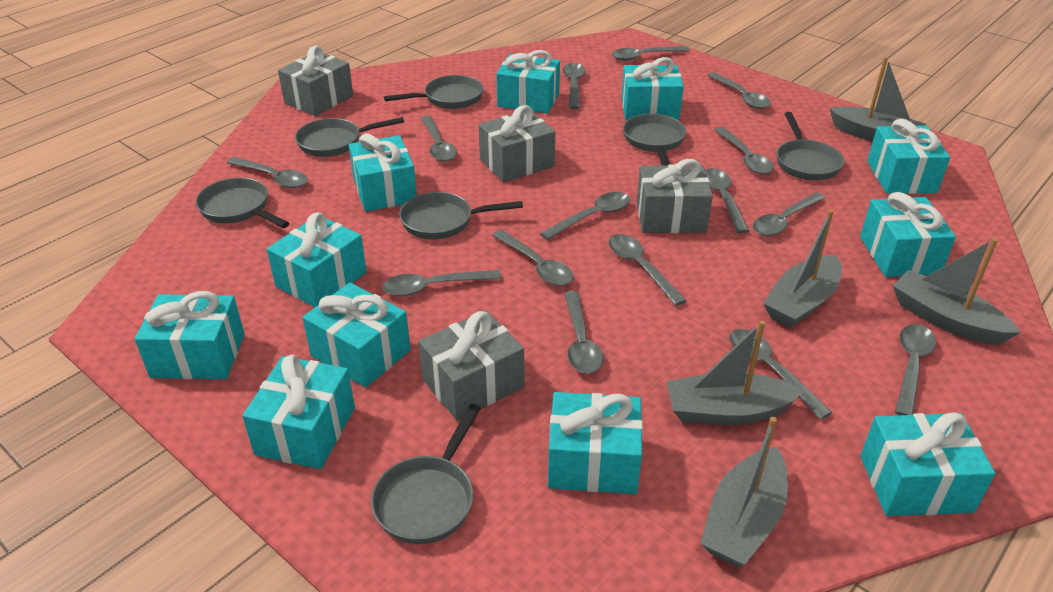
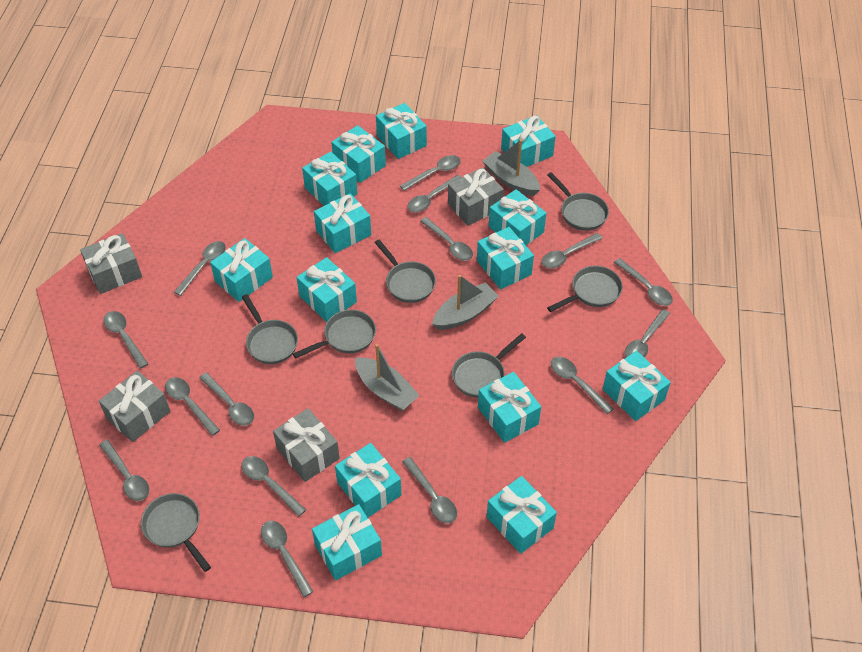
grey boat: 5 -> 3
turquoise gift: 11 -> 14

